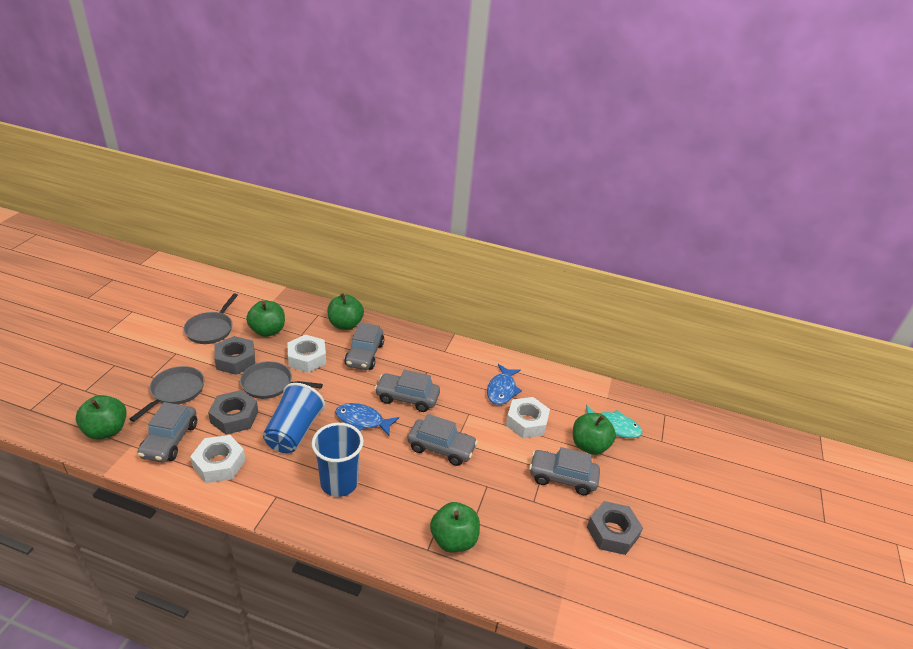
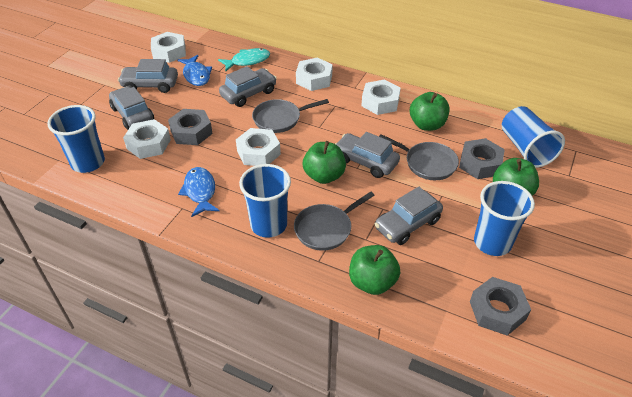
blue cup: 2 -> 4
green apple: 5 -> 4
white nut: 3 -> 5

